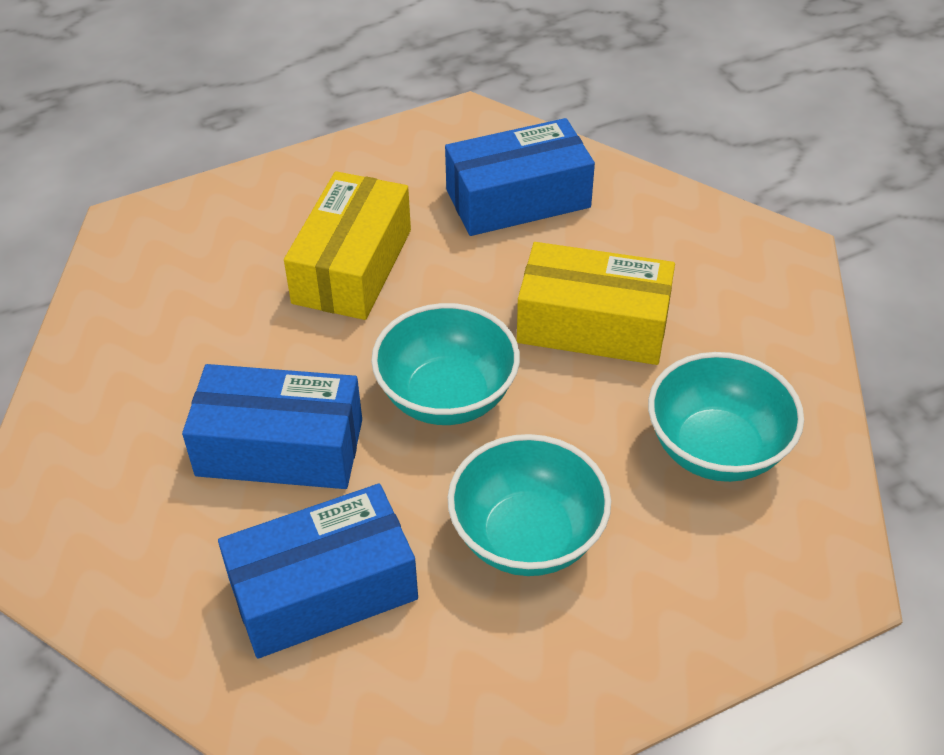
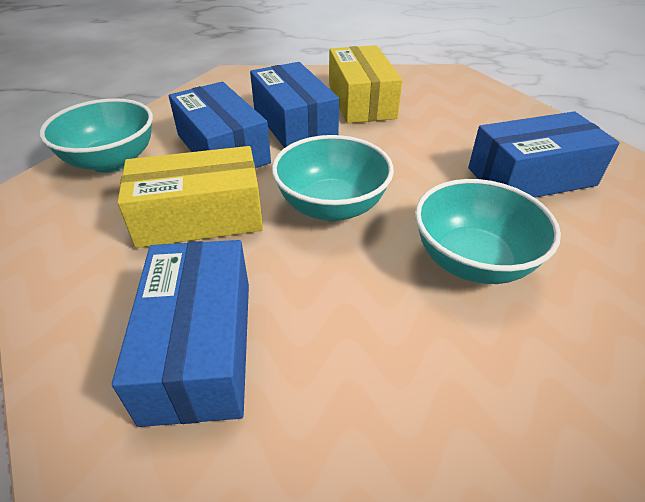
blue box: 3 -> 4

